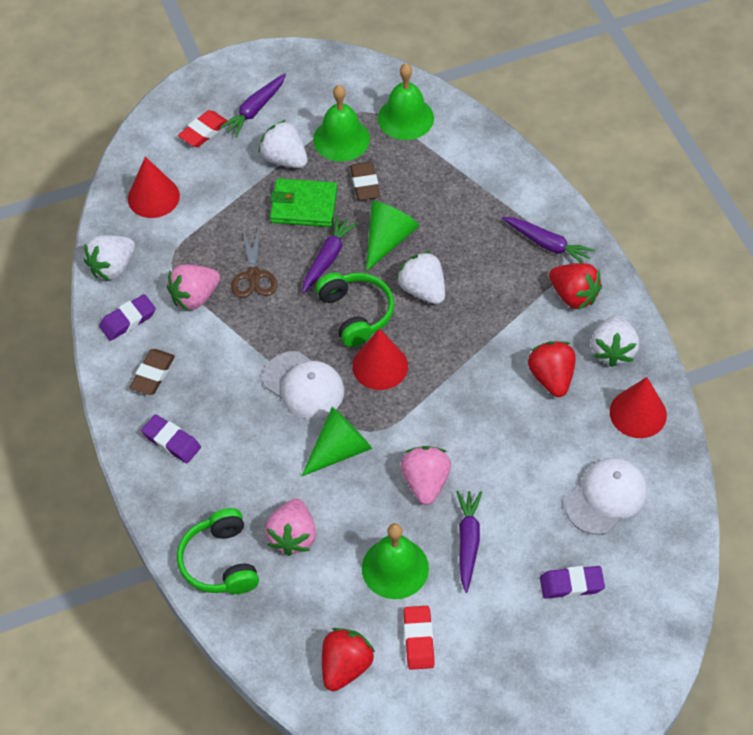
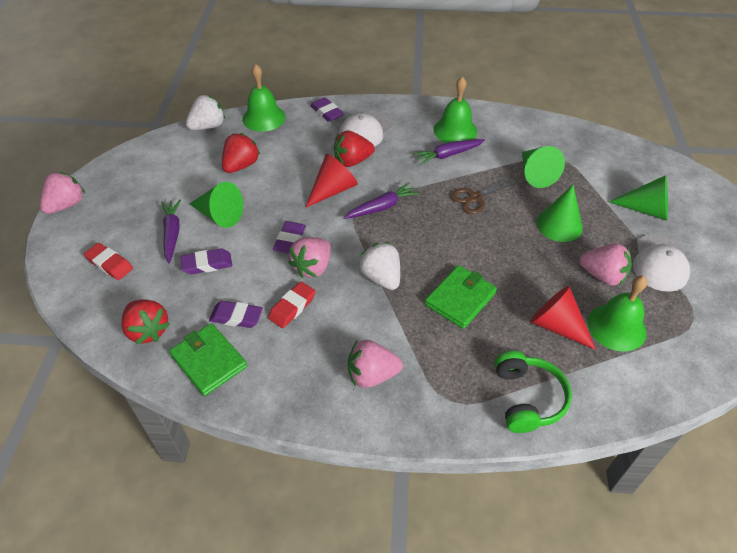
brown eraser: 2 -> 0
green cone: 2 -> 4
green headphones: 2 -> 1
green wallet: 1 -> 2
pink strawberry: 3 -> 4
purple carrot: 4 -> 3
purple eraser: 3 -> 4
red cone: 3 -> 2
white strawberry: 4 -> 2

